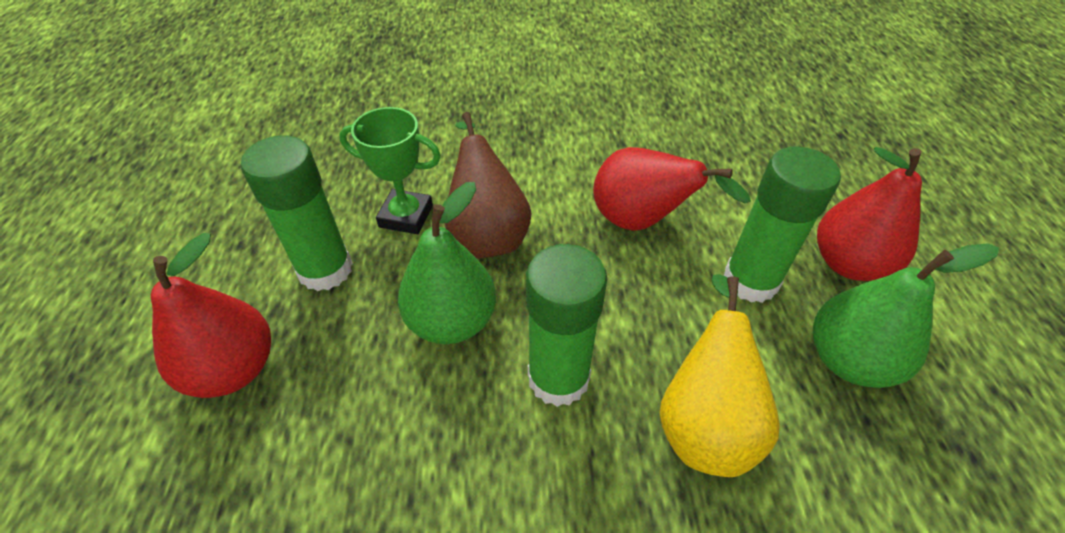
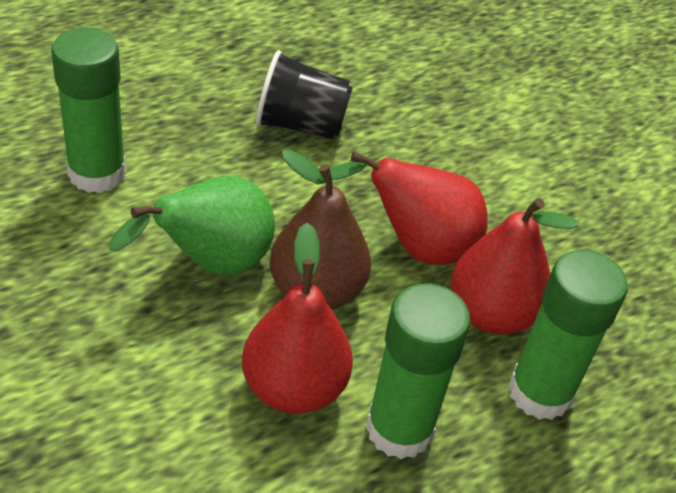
black cup: 0 -> 1
green pear: 2 -> 1
green trophy: 1 -> 0
yellow pear: 1 -> 0

